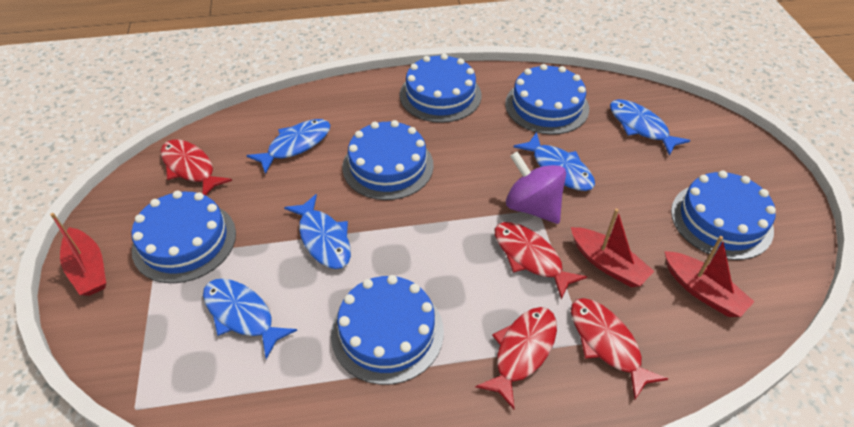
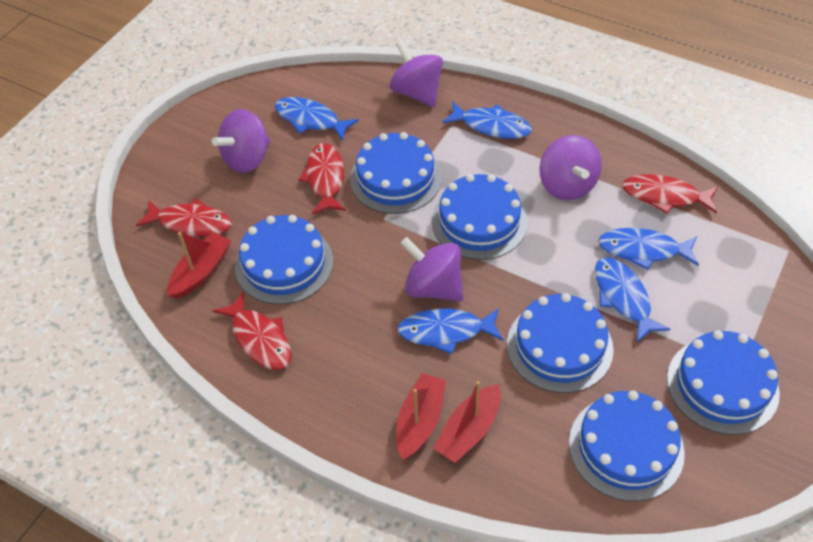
purple spinning top: 1 -> 4

